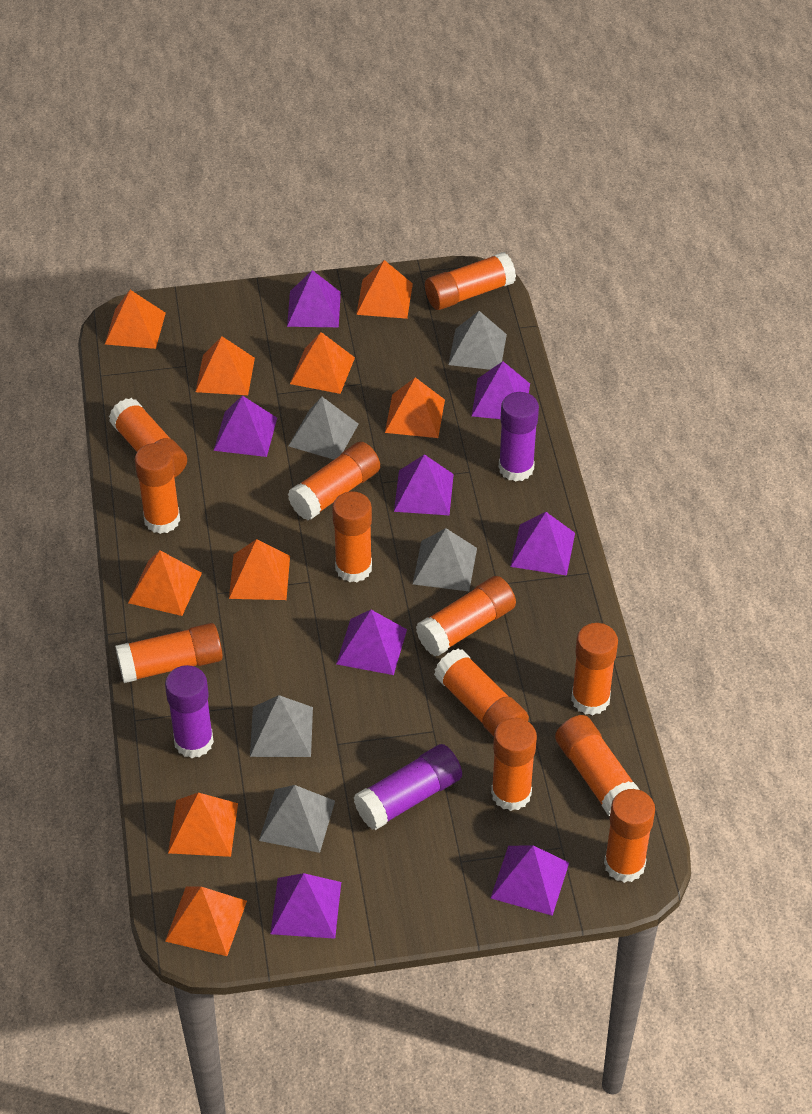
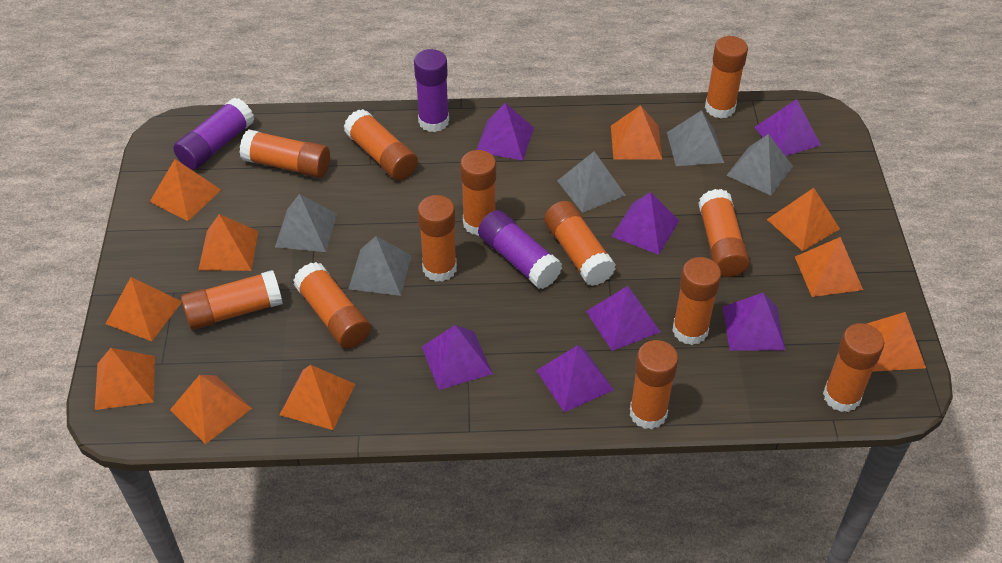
orange pyramid: 9 -> 10
purple pyramid: 8 -> 7

